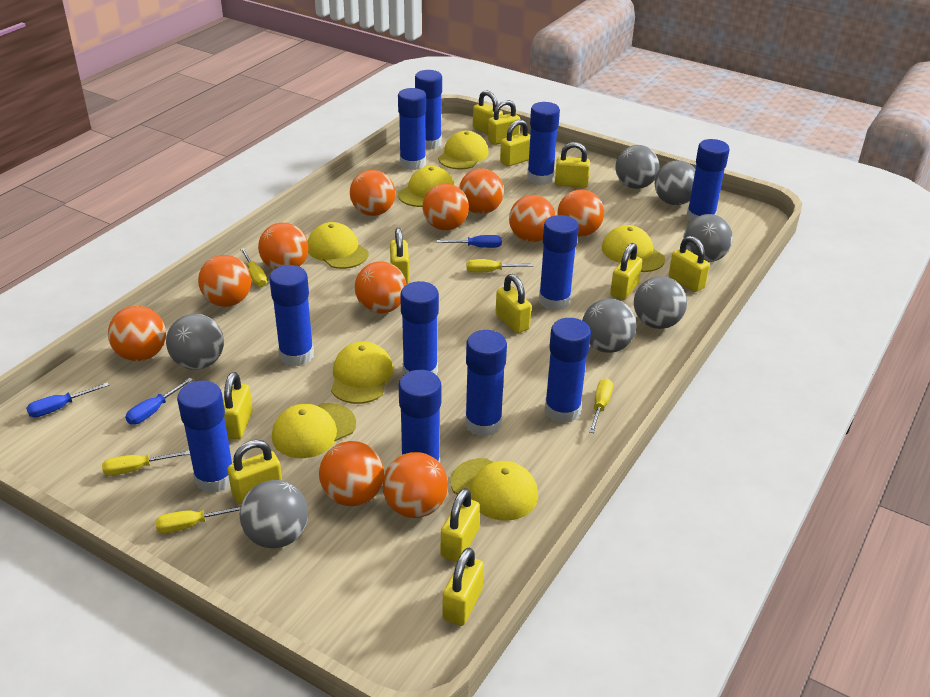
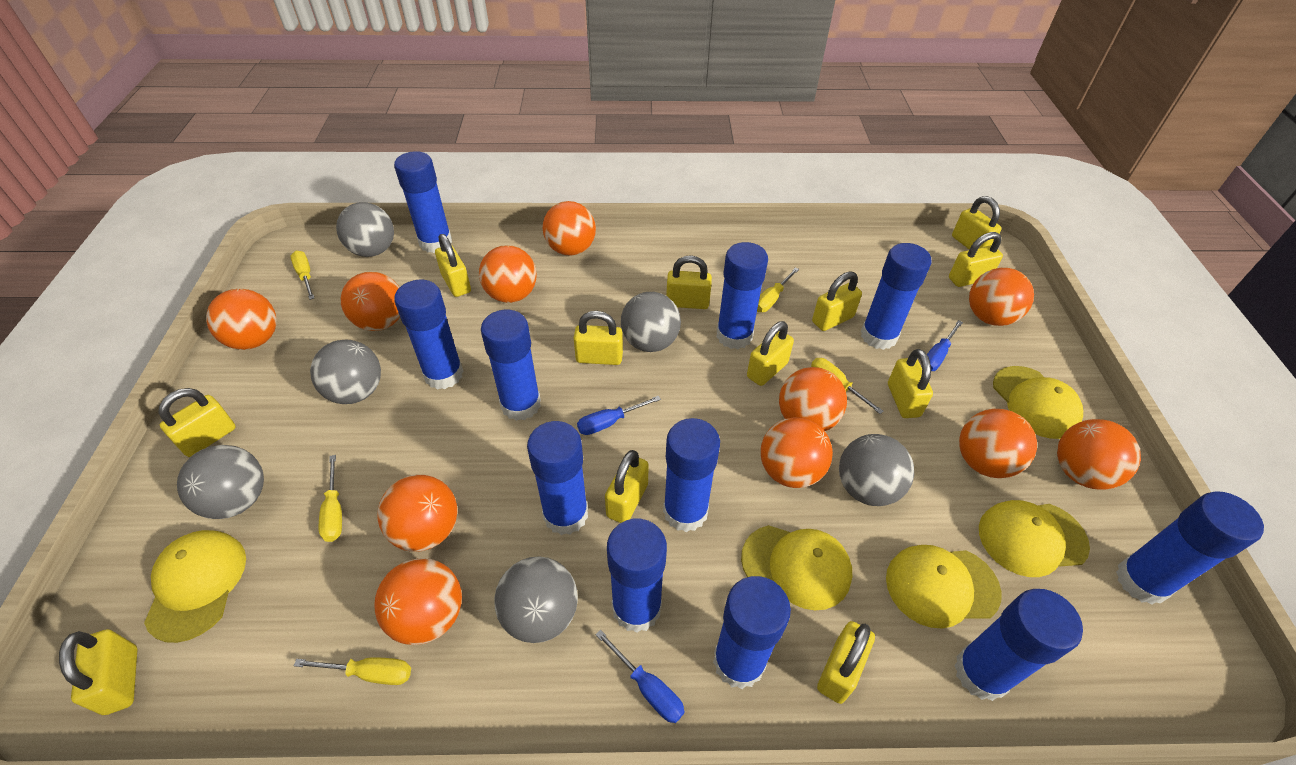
grey ball: 7 -> 6
yellow cap: 7 -> 5

